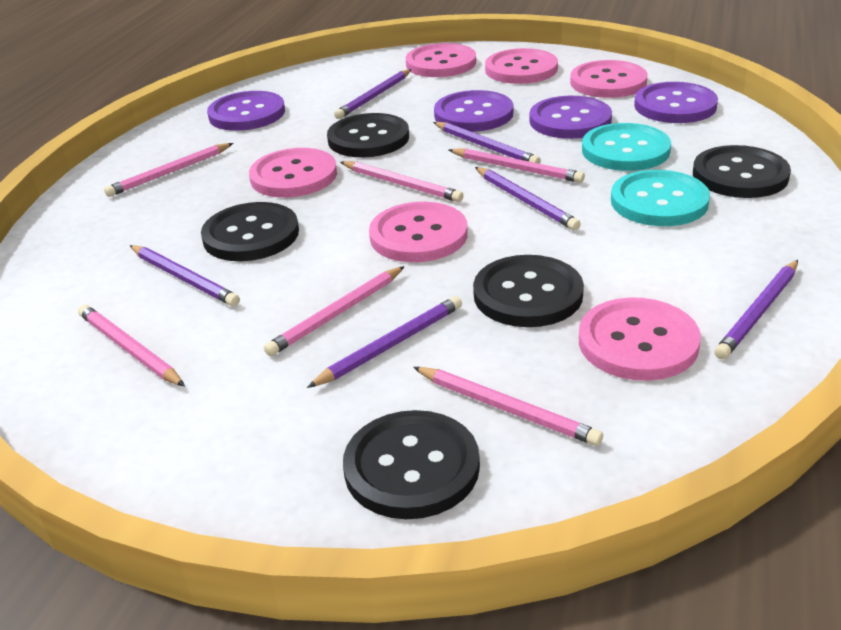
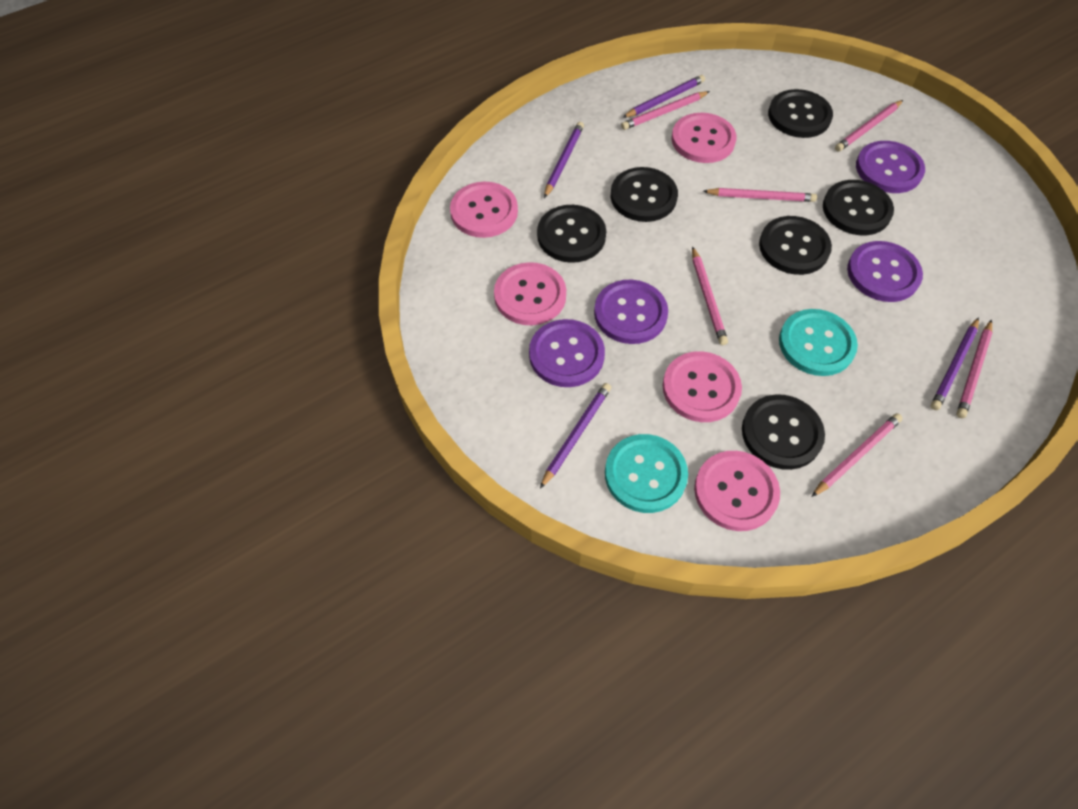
black button: 5 -> 6
pink button: 6 -> 5
purple pencil: 6 -> 4

